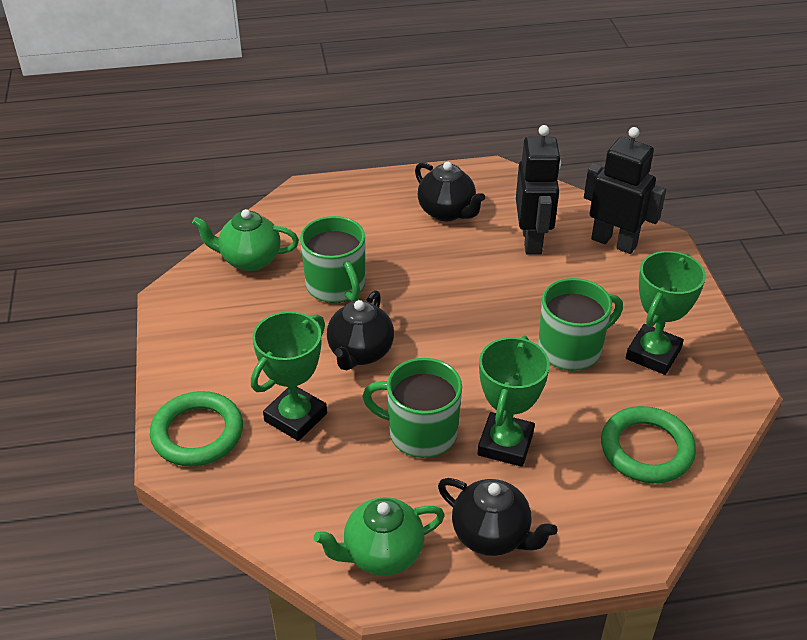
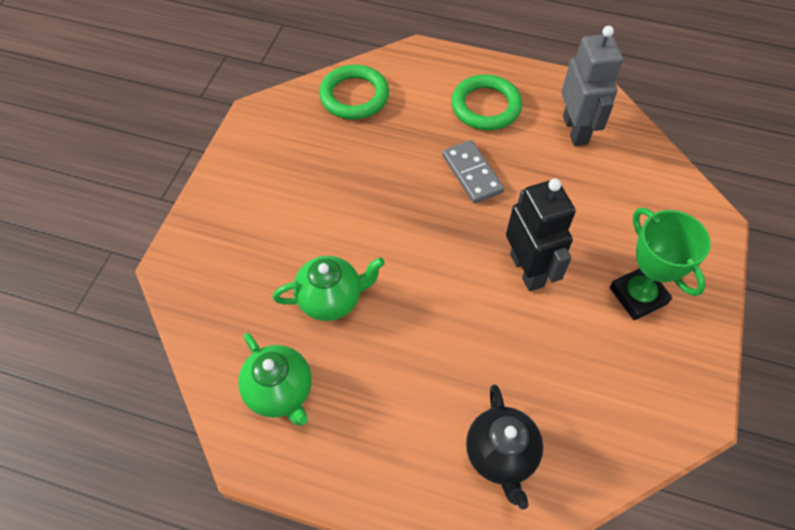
black robot: 2 -> 1
black teapot: 3 -> 1
green mug: 3 -> 0
green trophy: 3 -> 1
grey domino: 0 -> 1
grey robot: 0 -> 1

